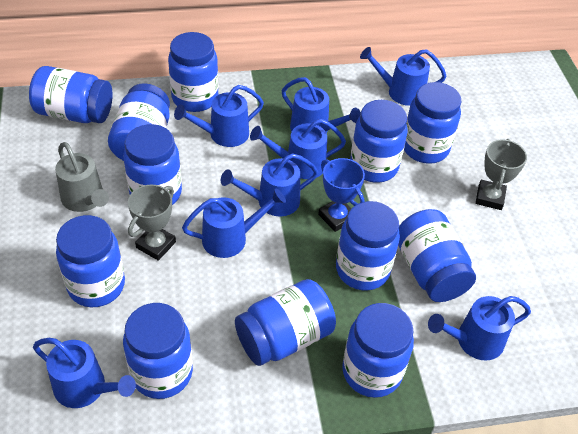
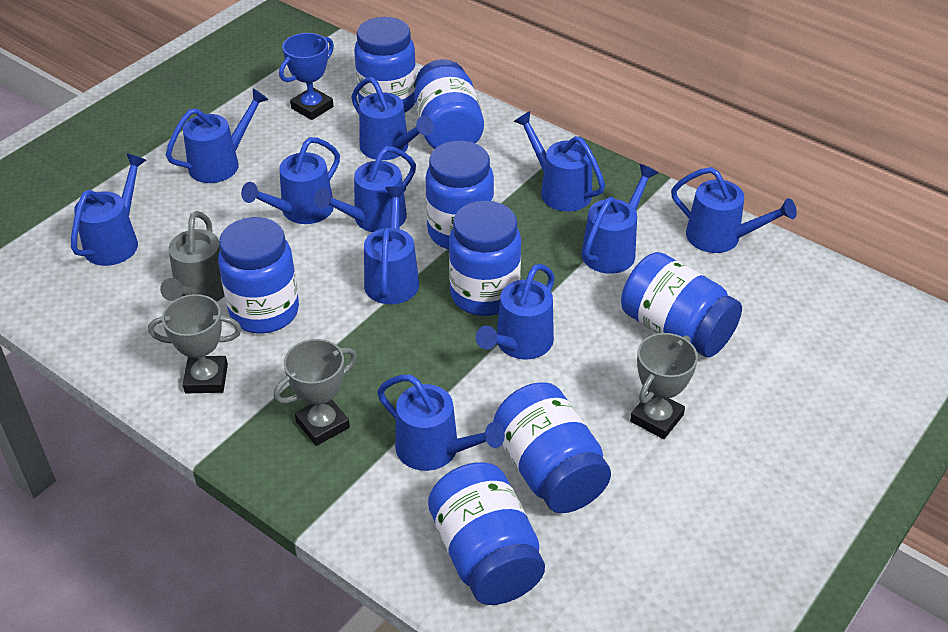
blue jar: 12 -> 8
blue watering can: 8 -> 11
grey trophy: 2 -> 3

